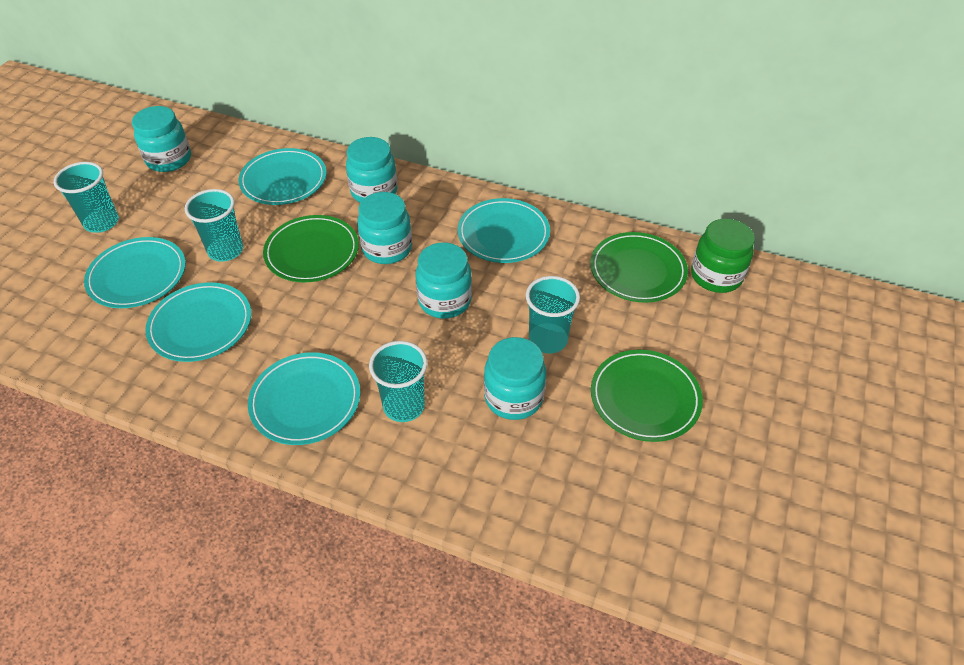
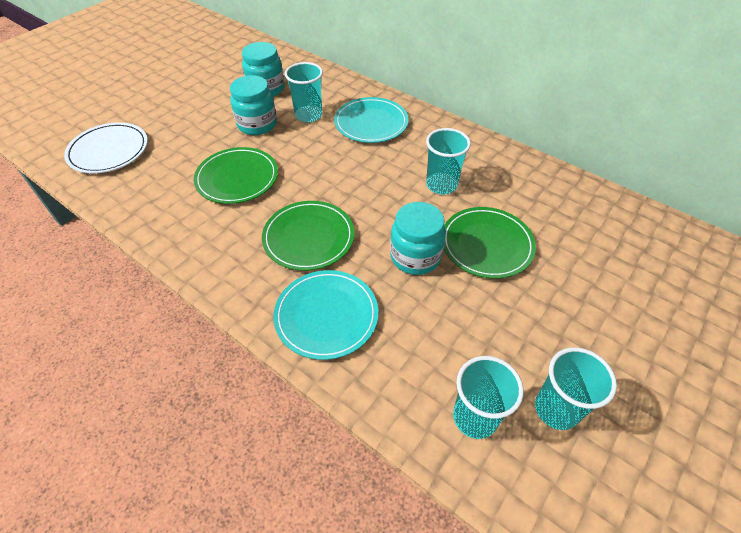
green jar: 1 -> 0
turquoise jar: 5 -> 3
turquoise plate: 5 -> 2
white plate: 0 -> 1

